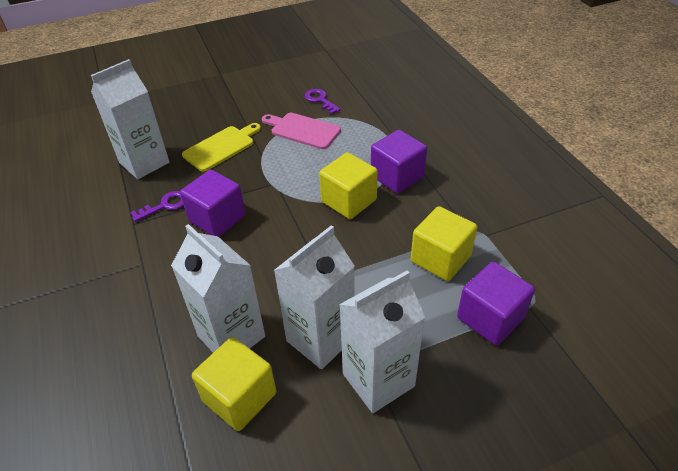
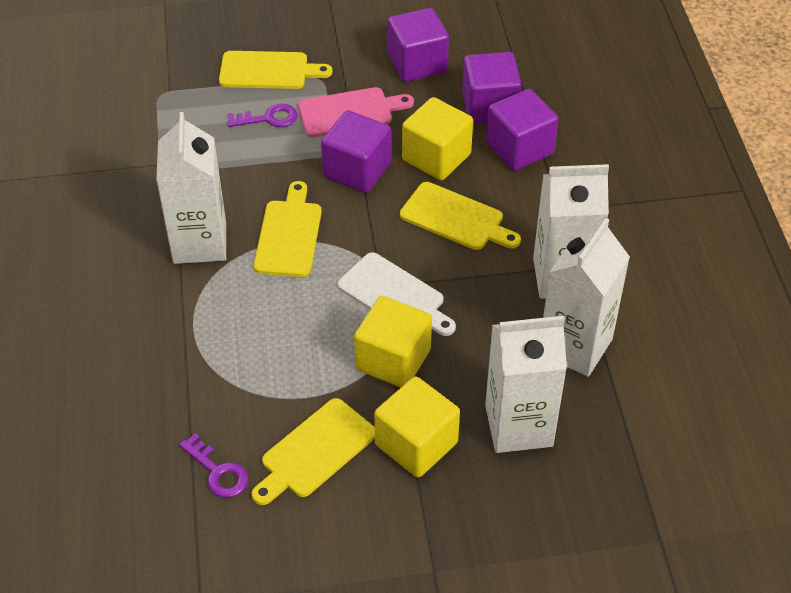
purple cube: 3 -> 4
white cutting board: 0 -> 1
yellow cutting board: 1 -> 4

